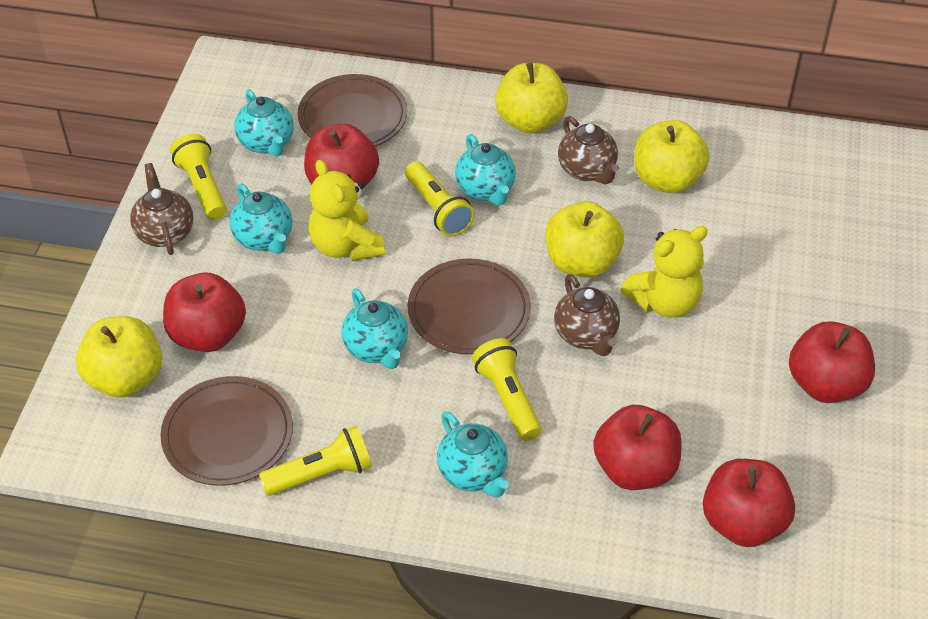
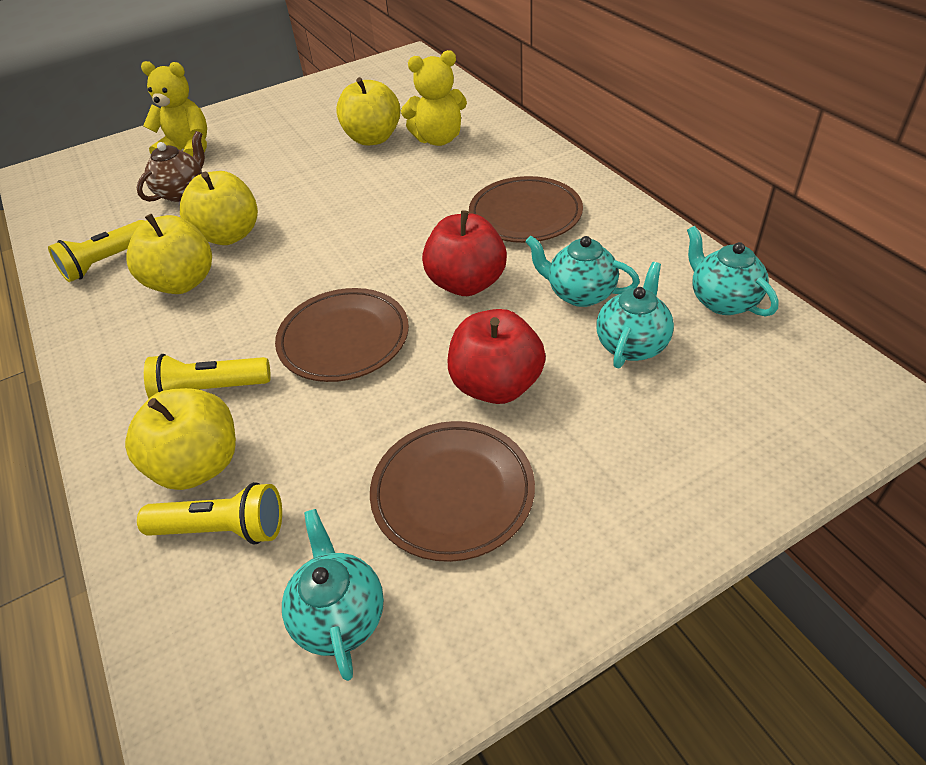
brown teapot: 3 -> 1
red apple: 5 -> 2
turquoise teapot: 5 -> 4
yellow flashlight: 4 -> 3

